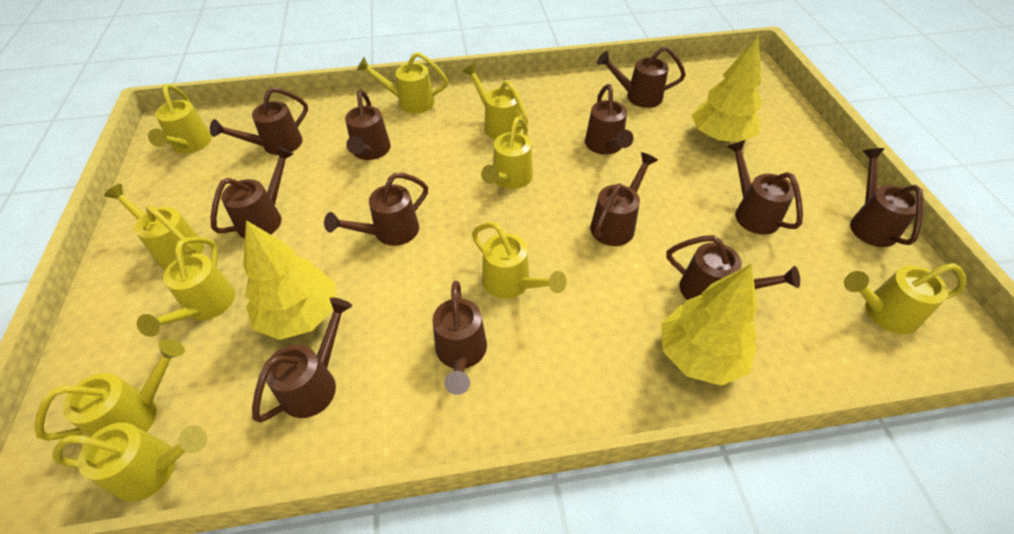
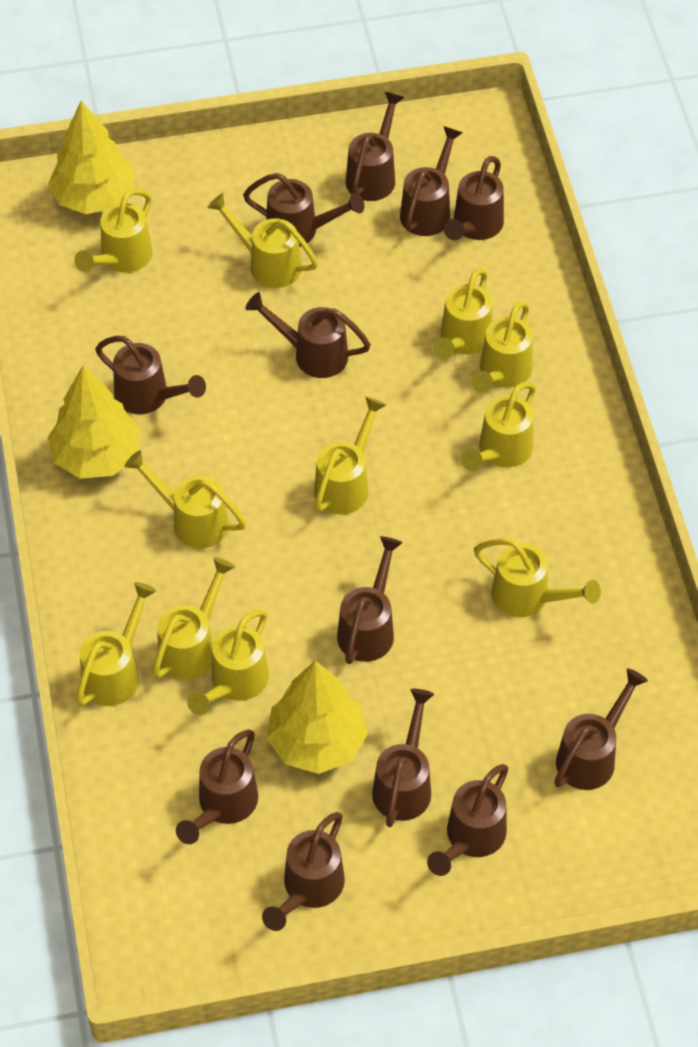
yellow watering can: 10 -> 11

